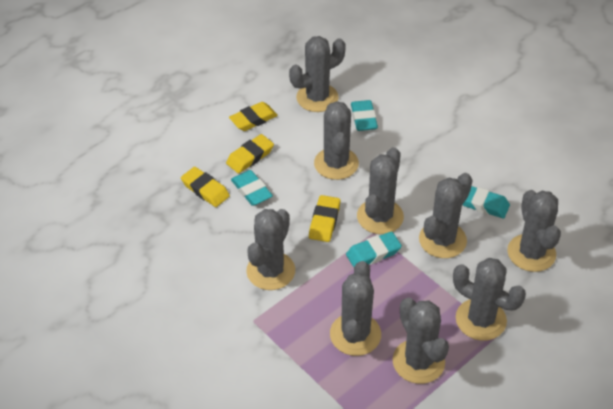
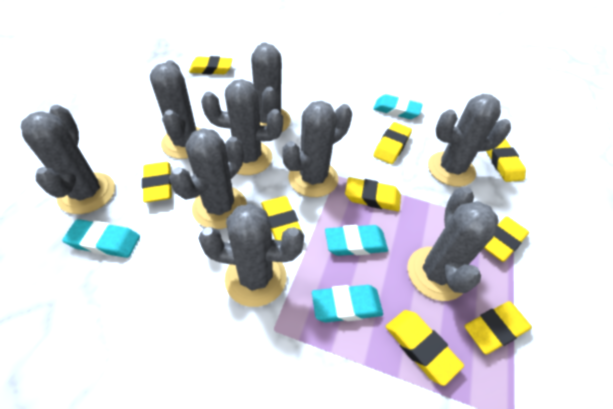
yellow eraser: 4 -> 9

